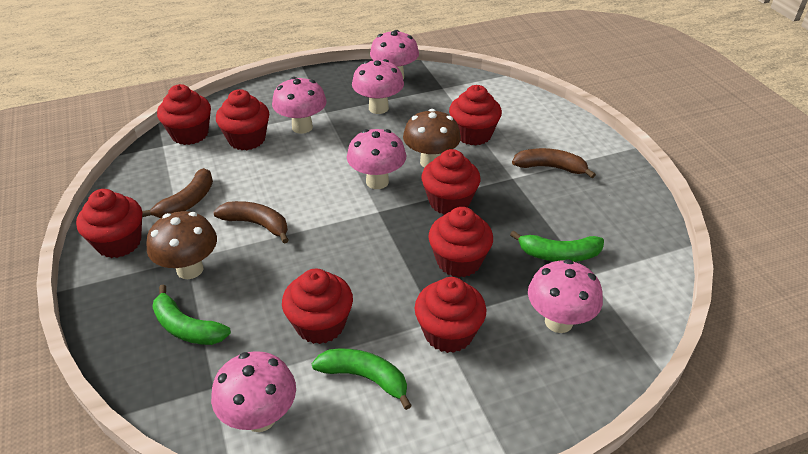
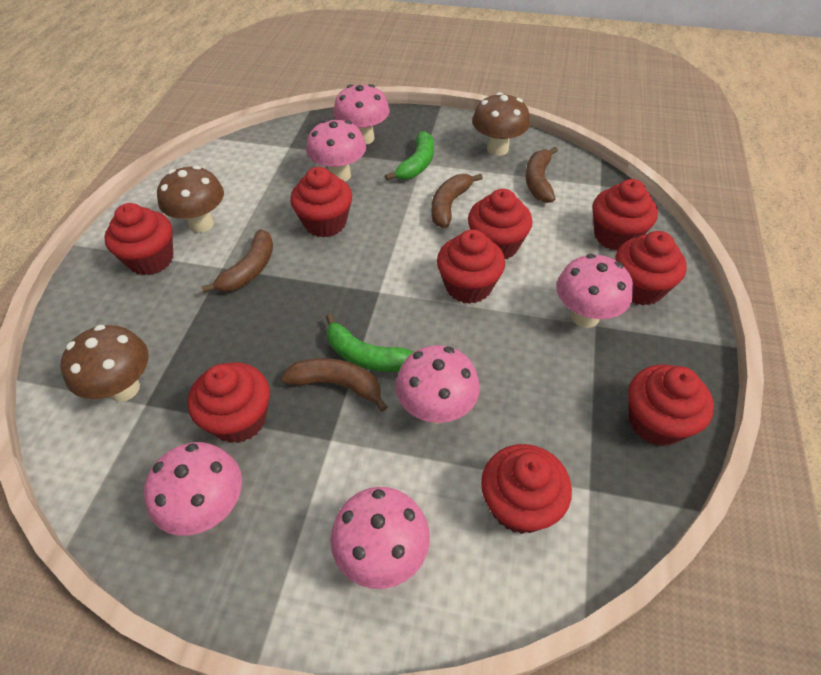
brown banana: 3 -> 4
brown mushroom: 2 -> 3
green banana: 3 -> 2
red cupcake: 8 -> 9

